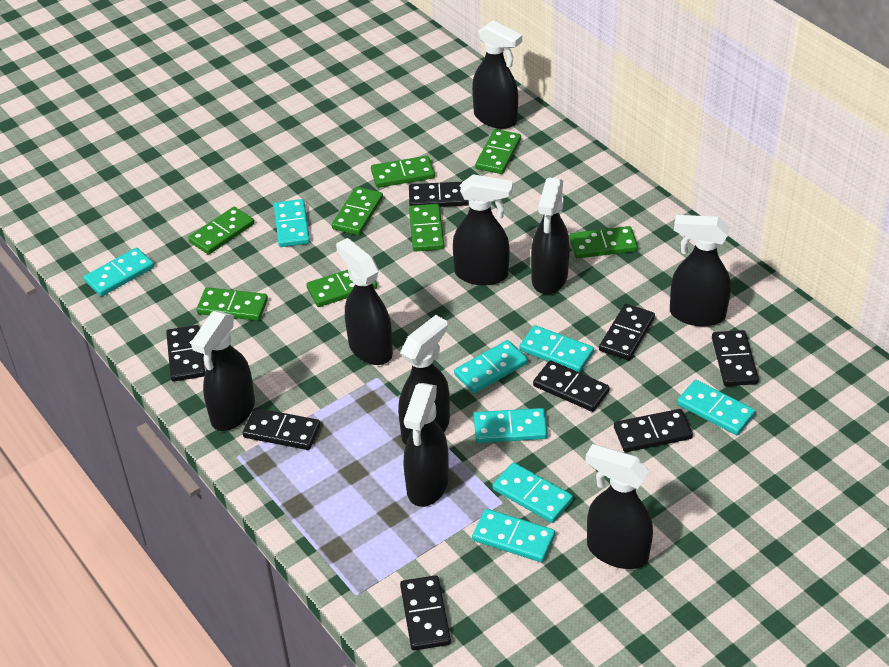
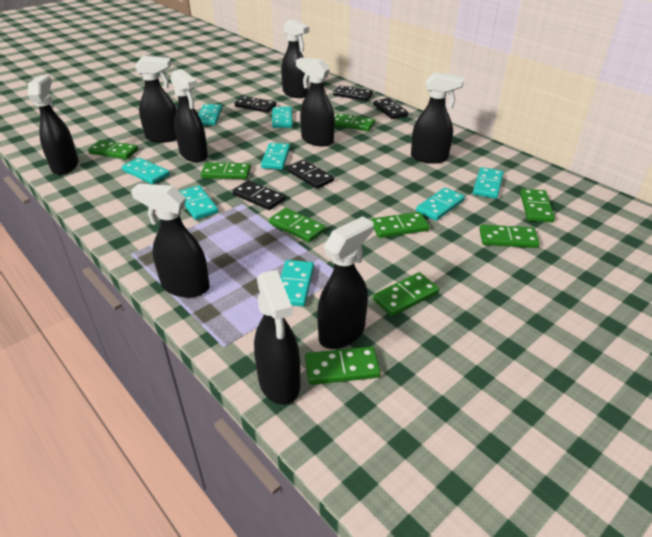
black domino: 8 -> 5
green domino: 8 -> 9

